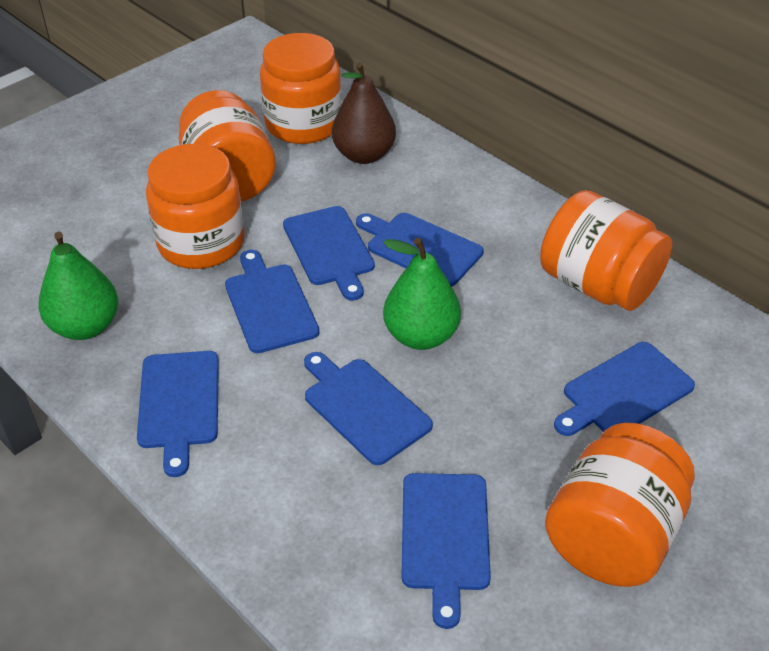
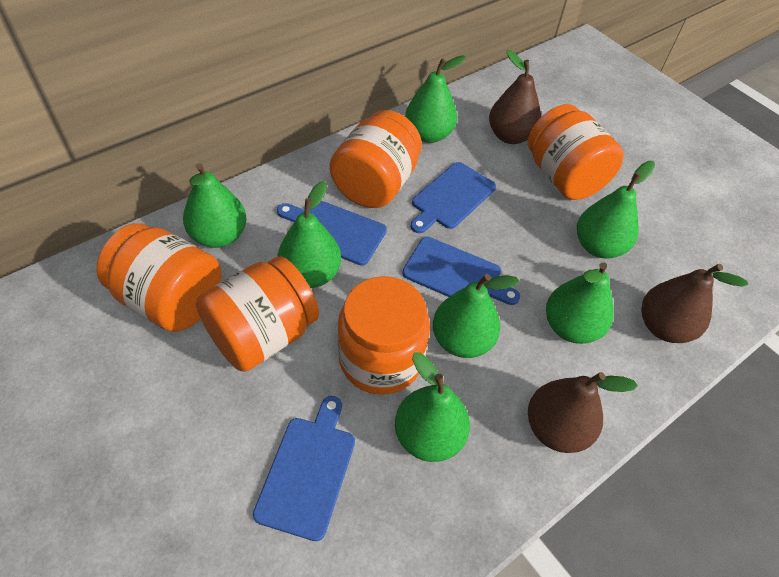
blue cutting board: 7 -> 4
brown pear: 1 -> 3
green pear: 2 -> 7

